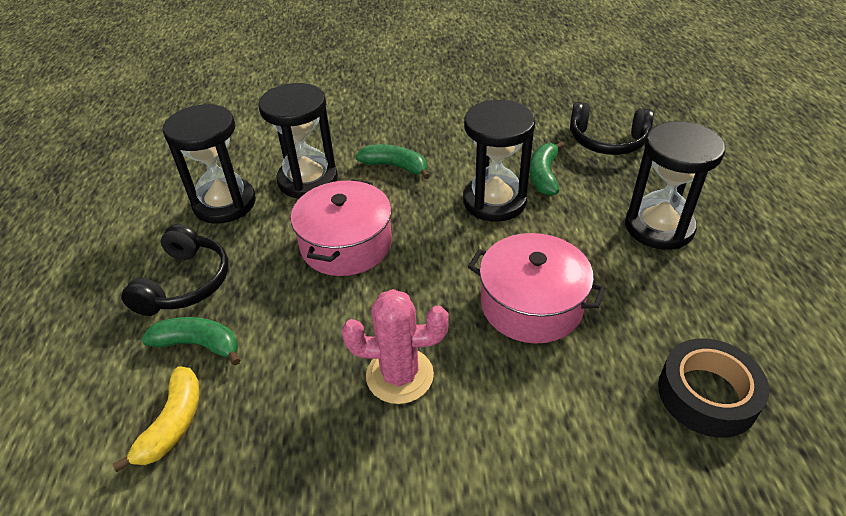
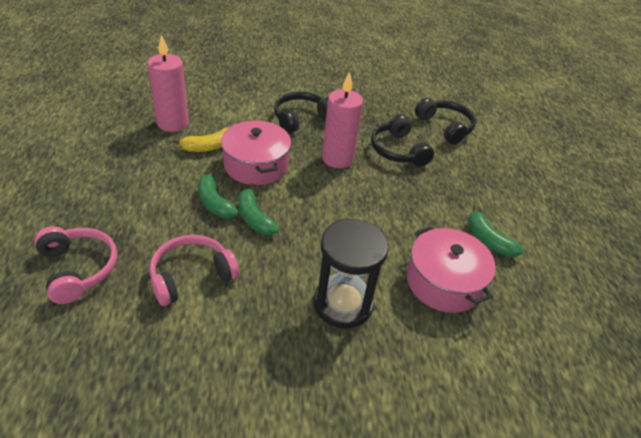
black headphones: 2 -> 3
black hourglass: 4 -> 1
black tape: 1 -> 0
pink cactus: 1 -> 0
pink candle: 0 -> 2
pink headphones: 0 -> 2

